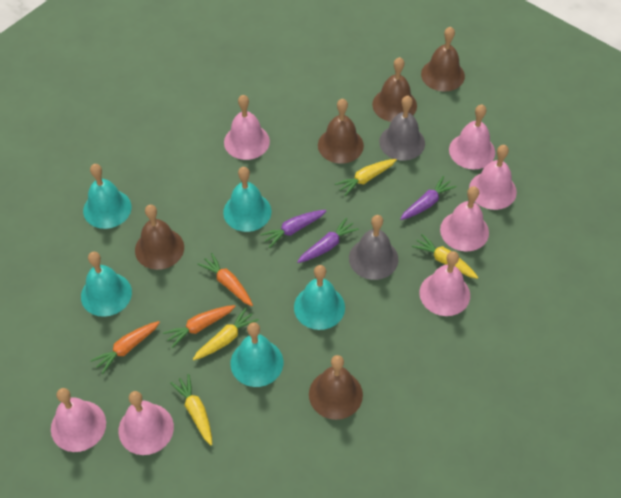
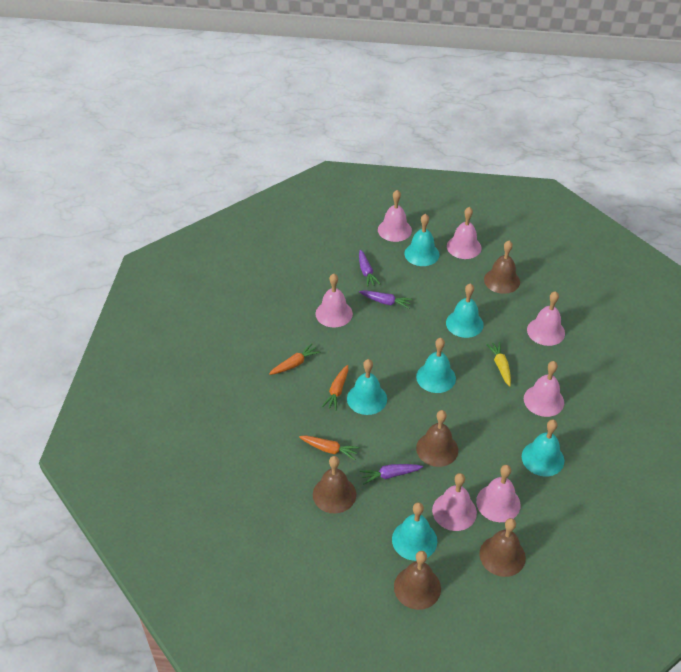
grey bell: 2 -> 0
turquoise bell: 5 -> 6
yellow carrot: 4 -> 1

